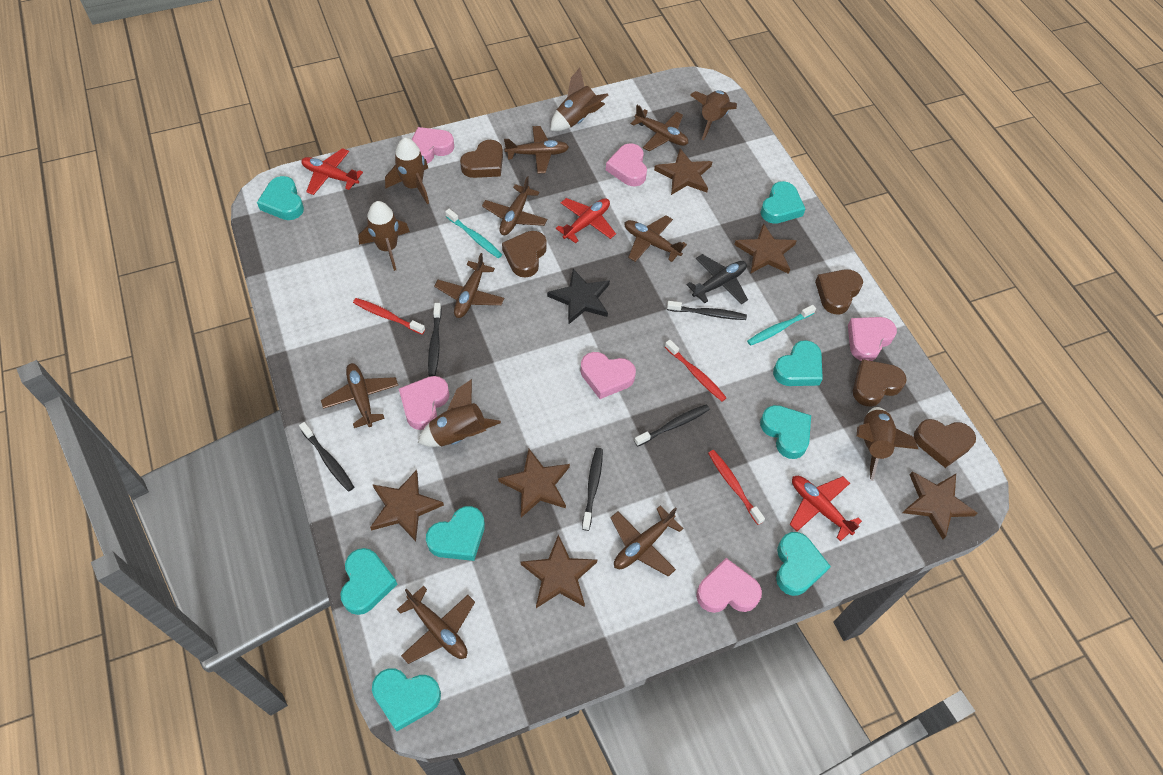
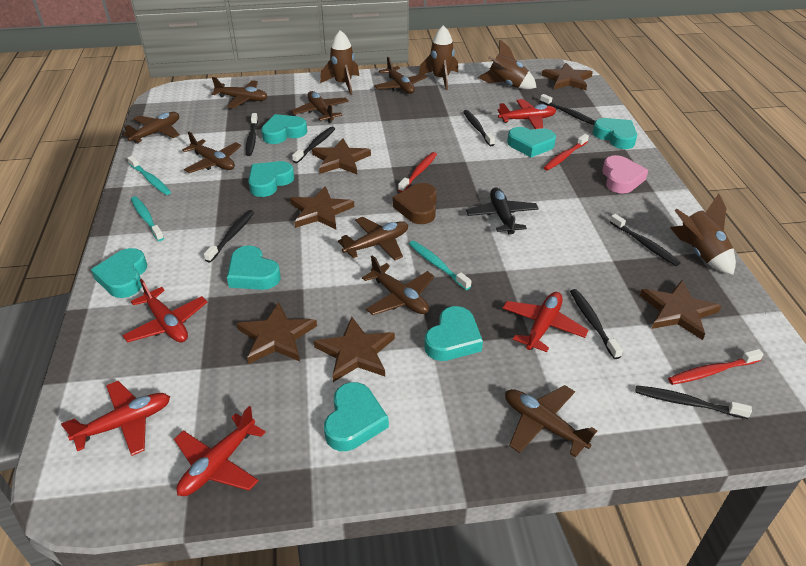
black star: 1 -> 0
black toothbrush: 5 -> 8
brown heart: 5 -> 1
brown rocket: 6 -> 4
pink heart: 6 -> 1
red plane: 3 -> 5
turquoise toothbrush: 2 -> 3

